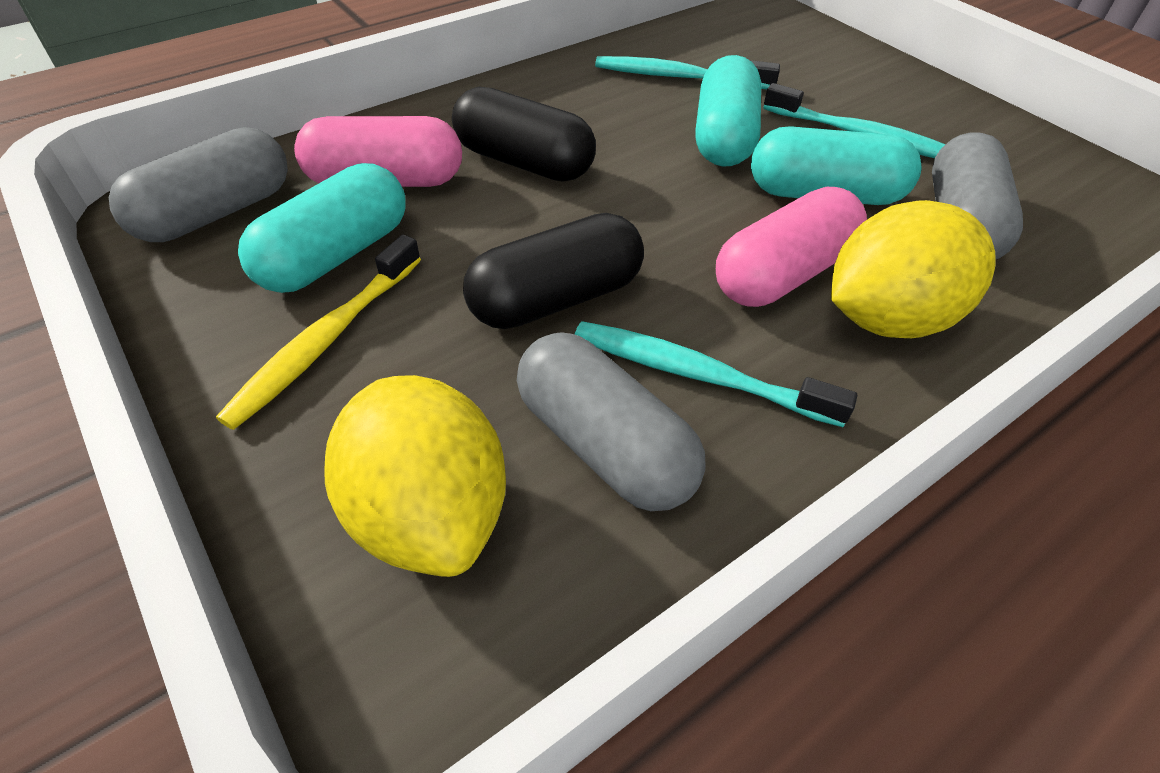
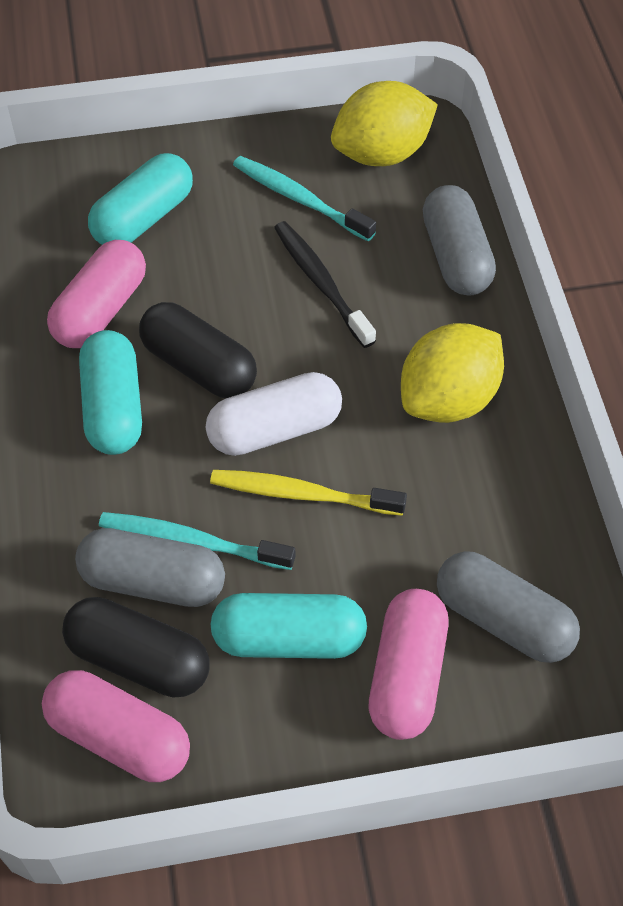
black toothbrush: 0 -> 1
pink capsule: 2 -> 3
turquoise toothbrush: 3 -> 2
white capsule: 0 -> 1

